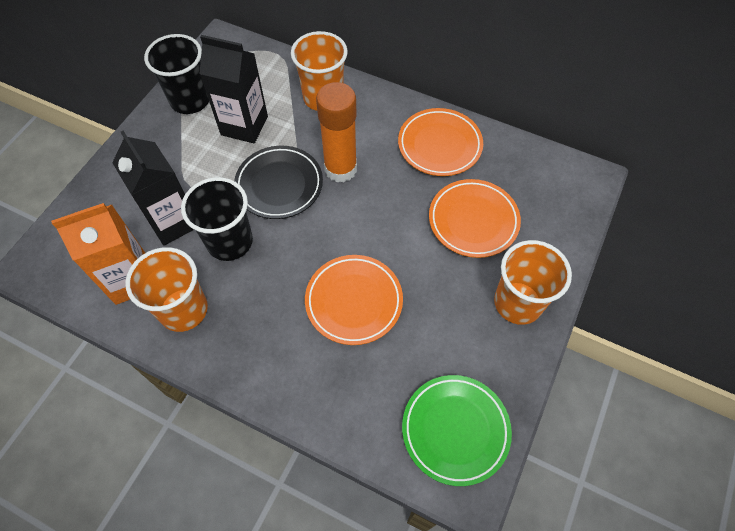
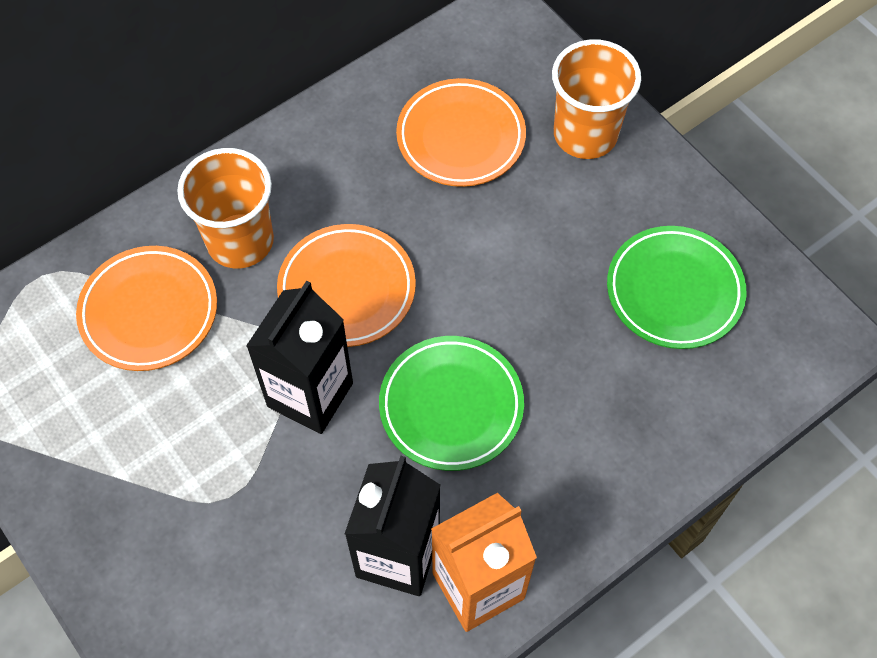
black cup: 2 -> 0
black plate: 1 -> 0
green plate: 1 -> 2
orange cup: 3 -> 2
orange glue stick: 1 -> 0

